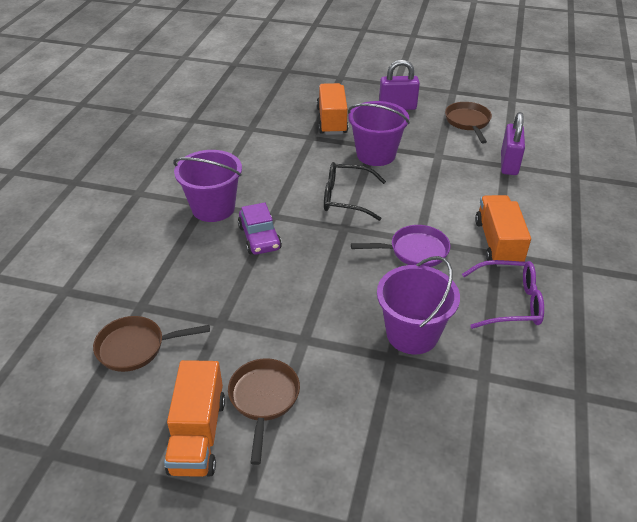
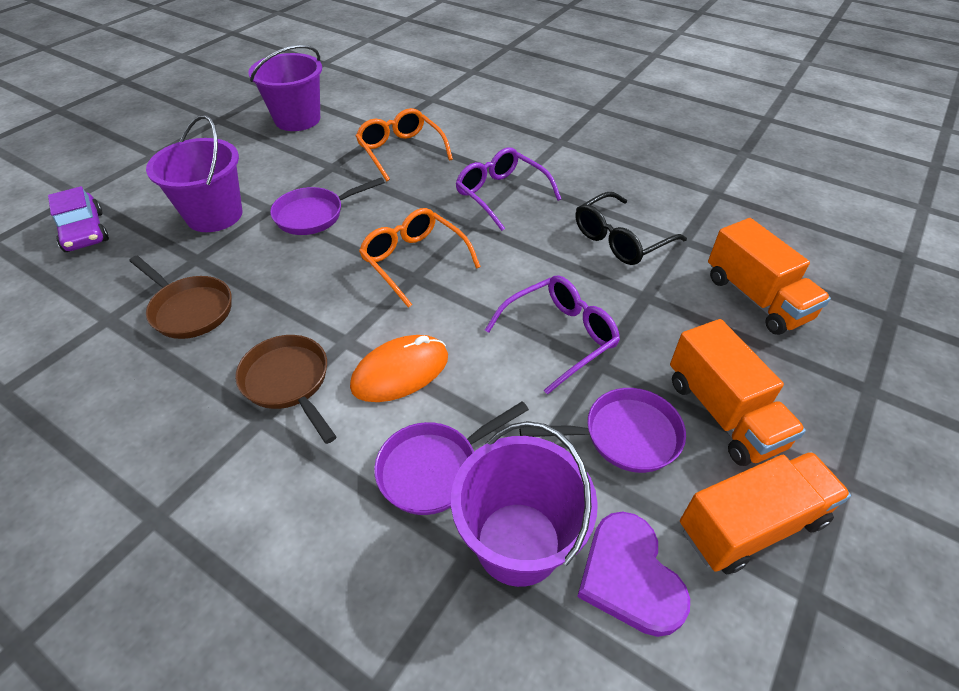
brown pan: 3 -> 2
orange glasses: 0 -> 2
orange mouse: 0 -> 1
purple glasses: 1 -> 2
purple heart: 0 -> 1
purple padlock: 2 -> 0
purple pan: 1 -> 3

